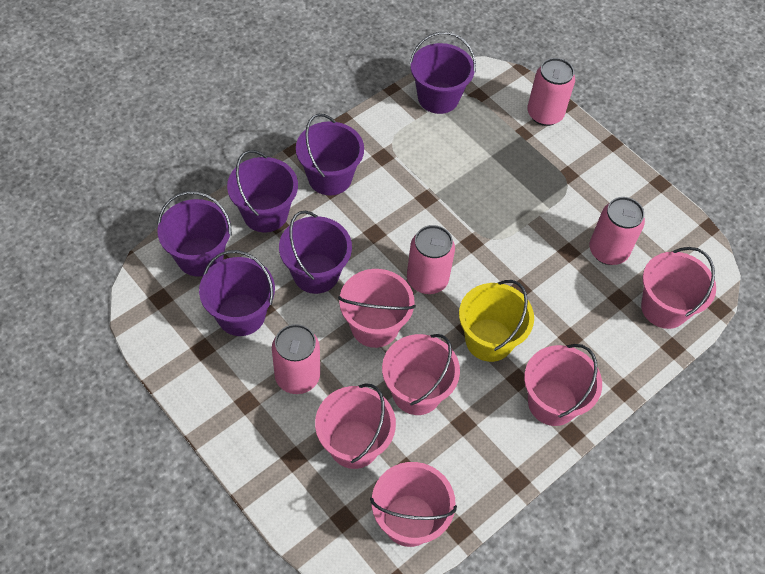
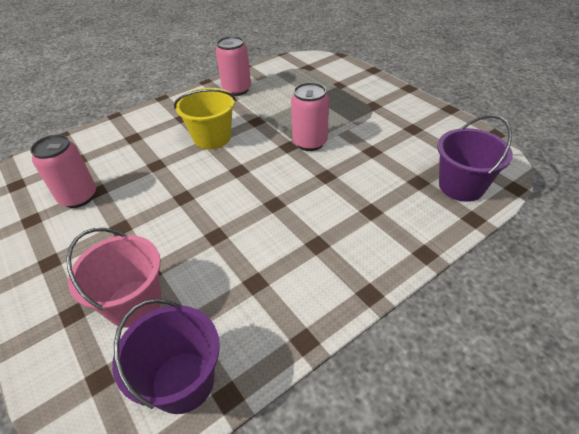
pink bucket: 6 -> 1
pink can: 4 -> 3
purple bucket: 6 -> 2

